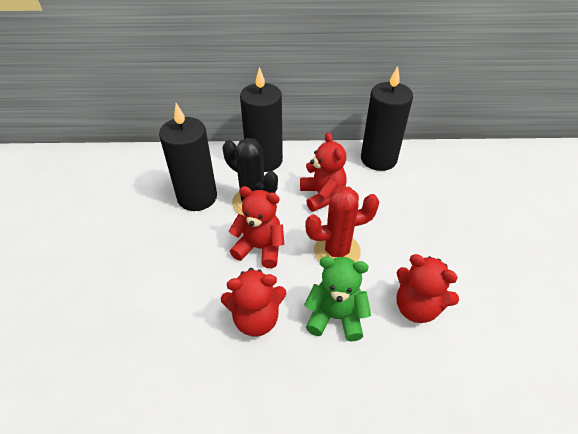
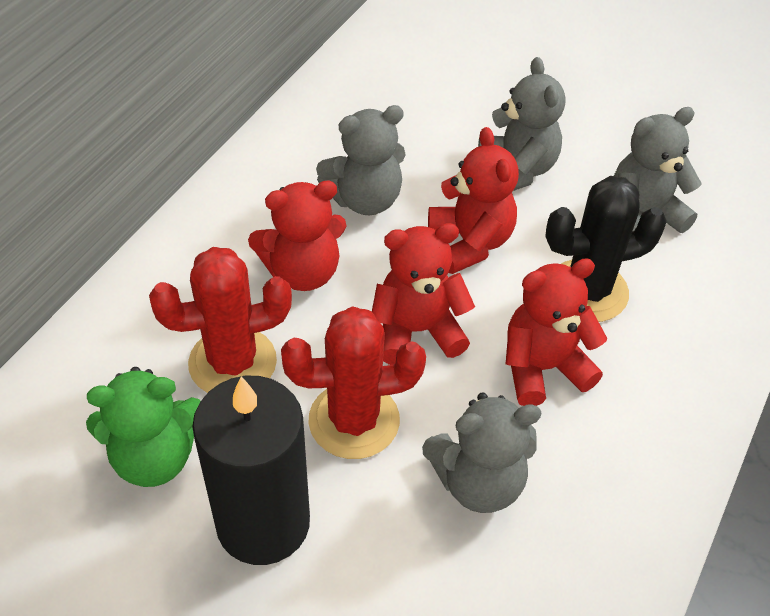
black candle: 3 -> 1
grey teddy bear: 0 -> 4
red cactus: 1 -> 2

